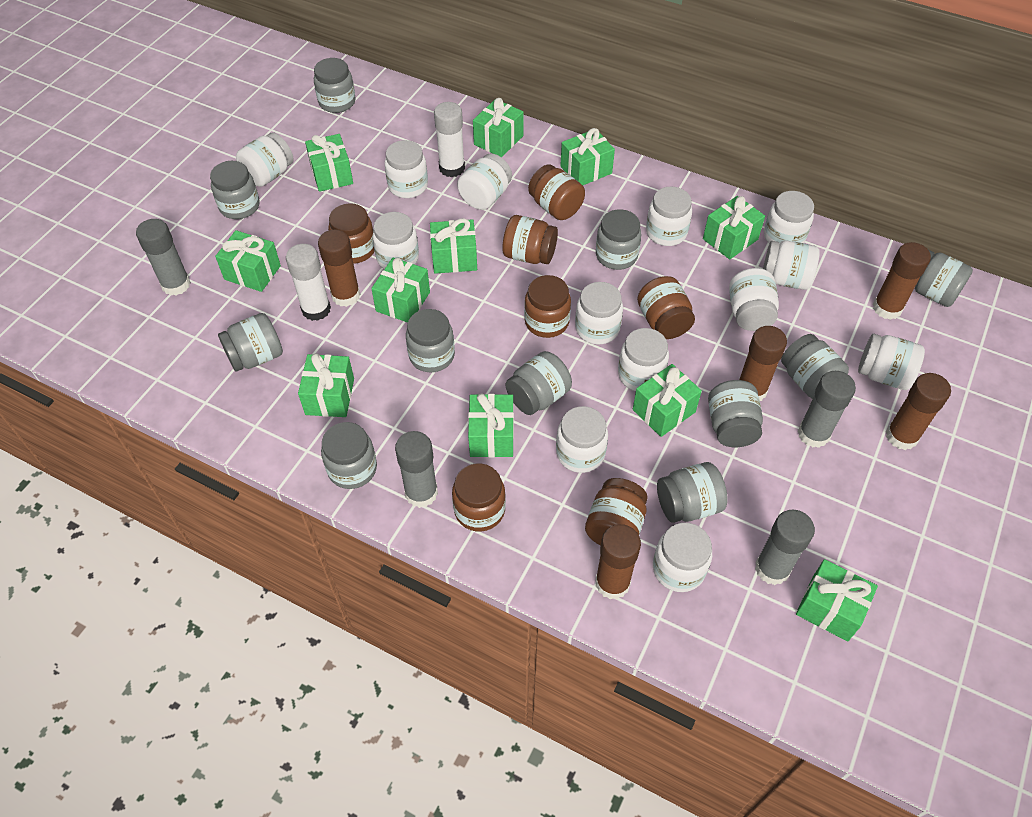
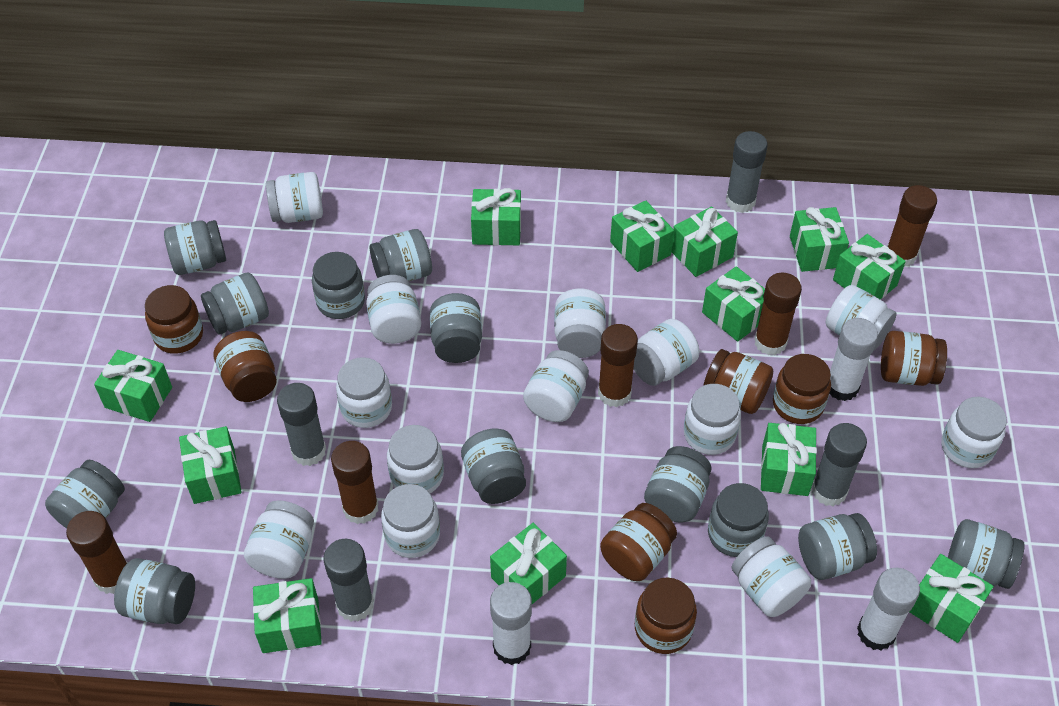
green gift: 11 -> 12
grey jar: 11 -> 12
white glue stick: 2 -> 3

